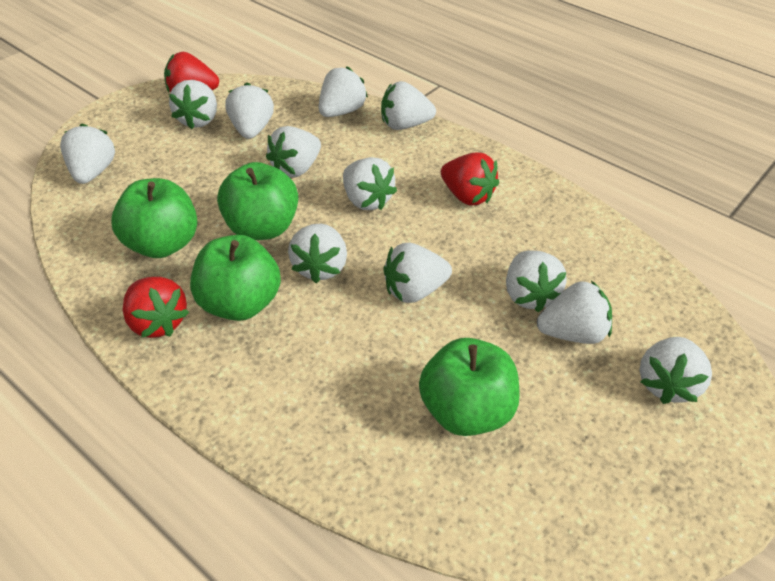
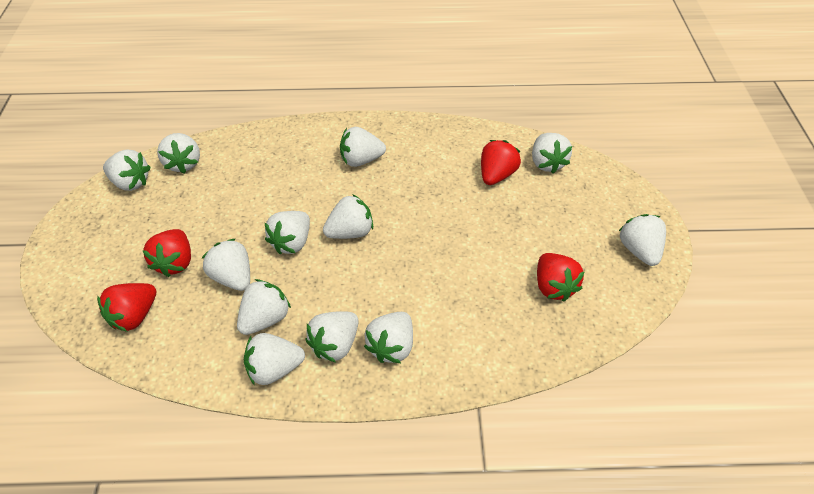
green apple: 4 -> 0
red strawberry: 3 -> 4

